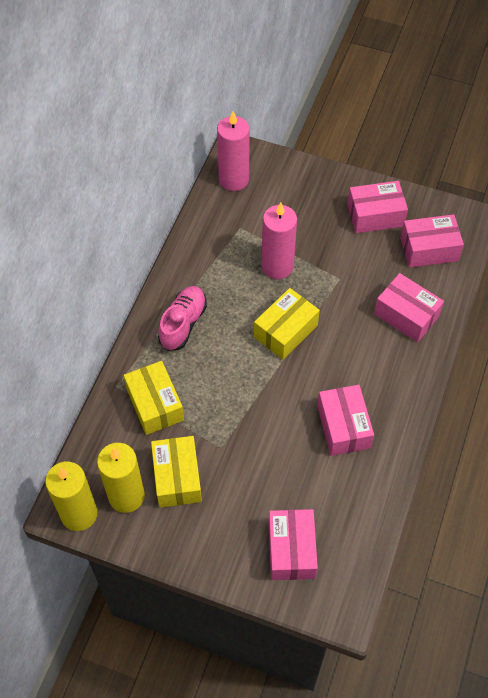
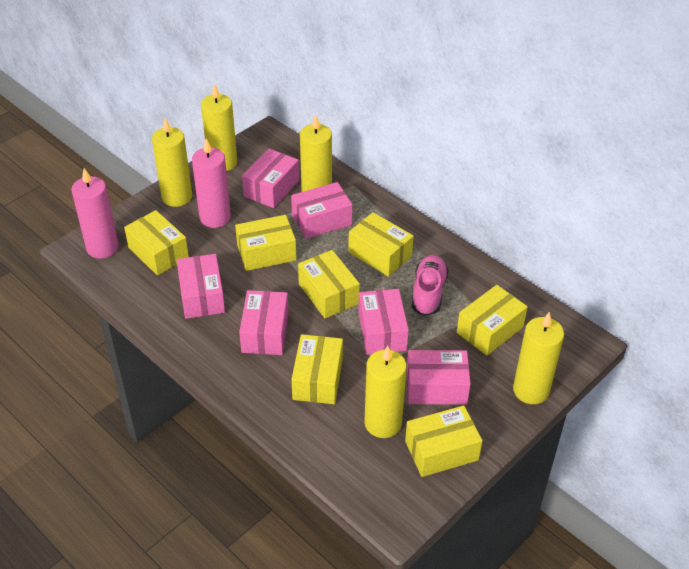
pink box: 5 -> 6
yellow box: 3 -> 7
yellow candle: 2 -> 5

